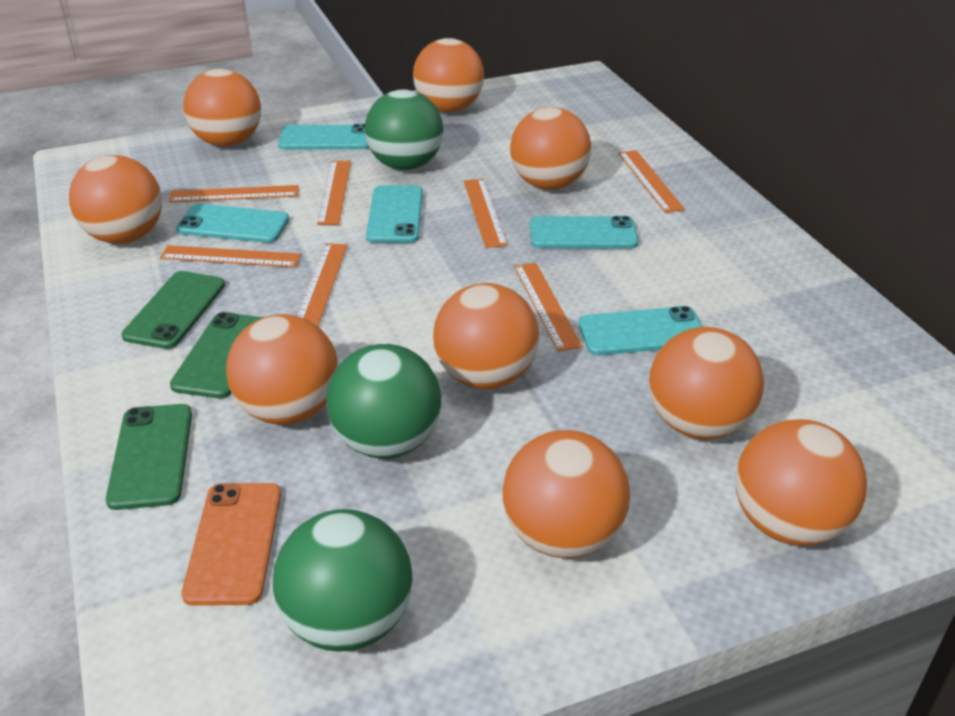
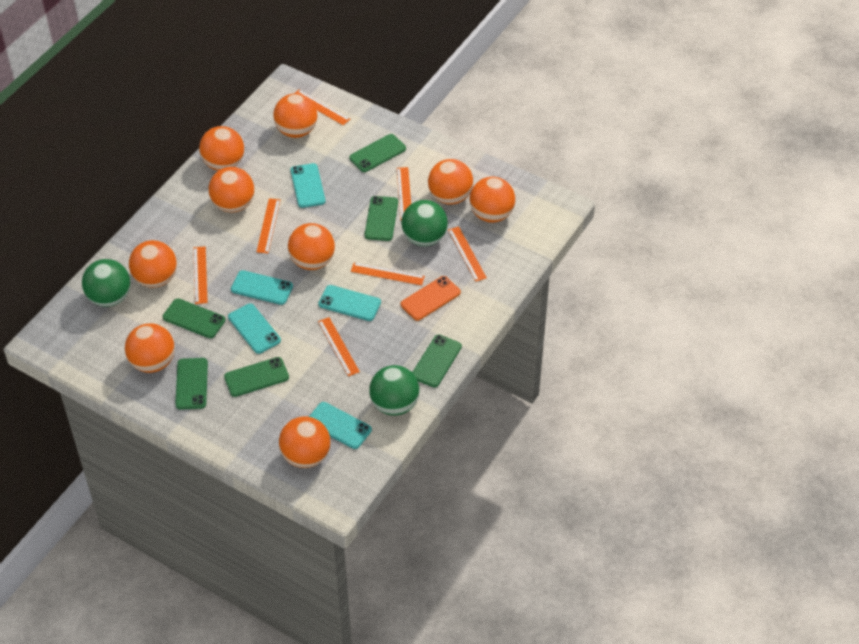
green phone: 3 -> 6

